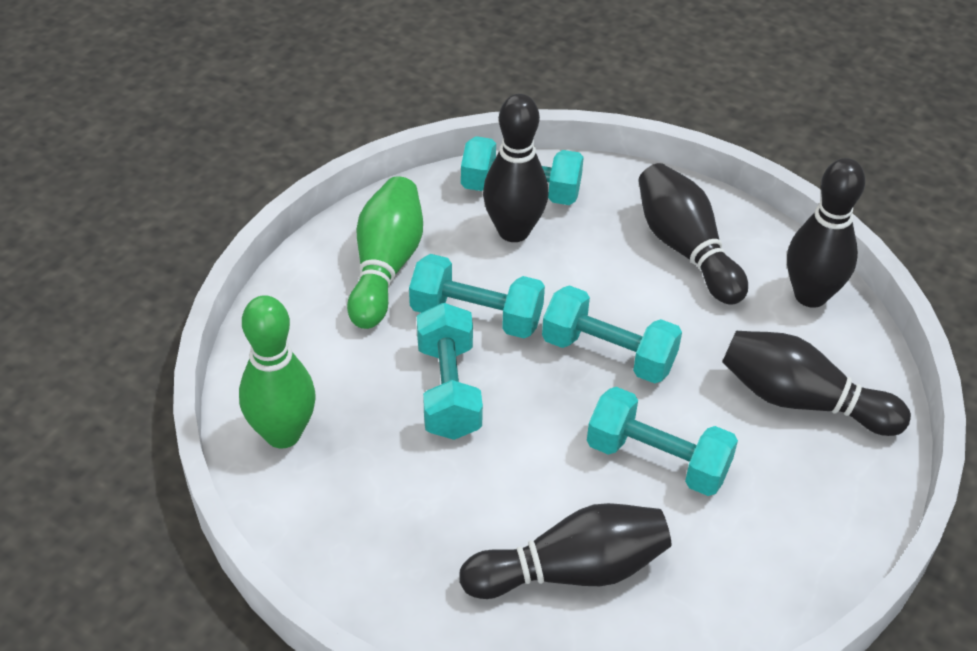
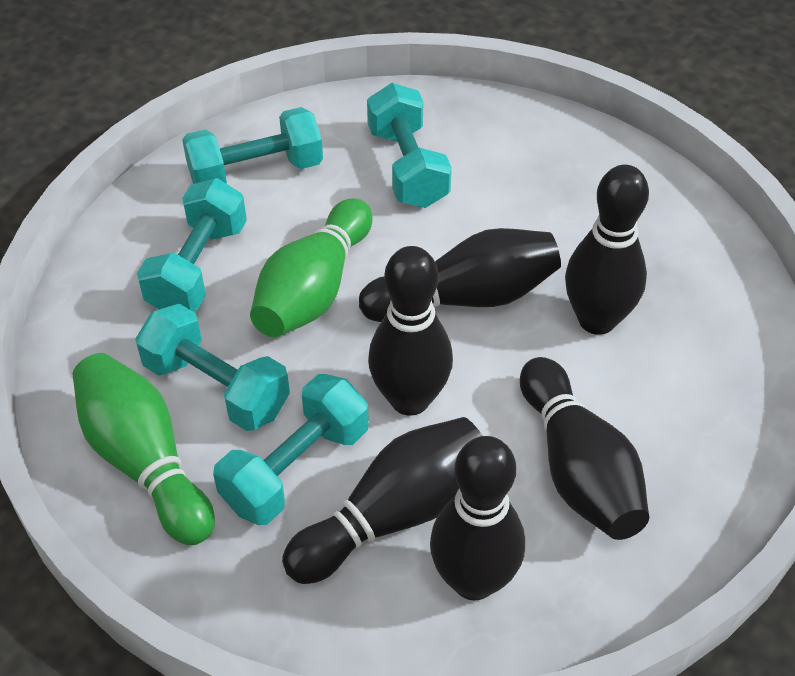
black bowling pin: 5 -> 6

